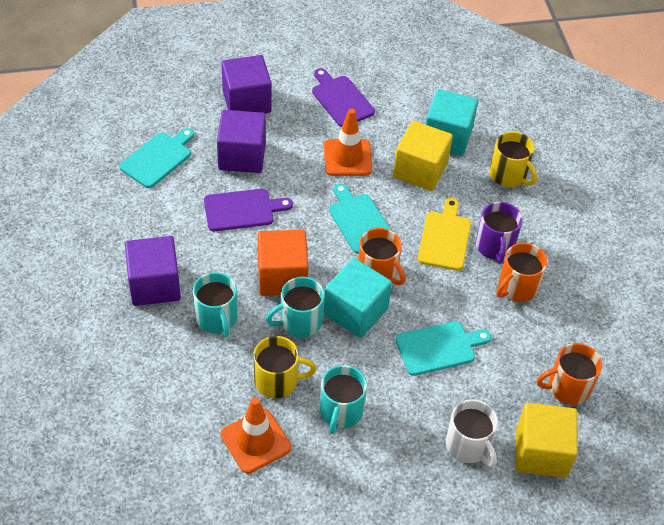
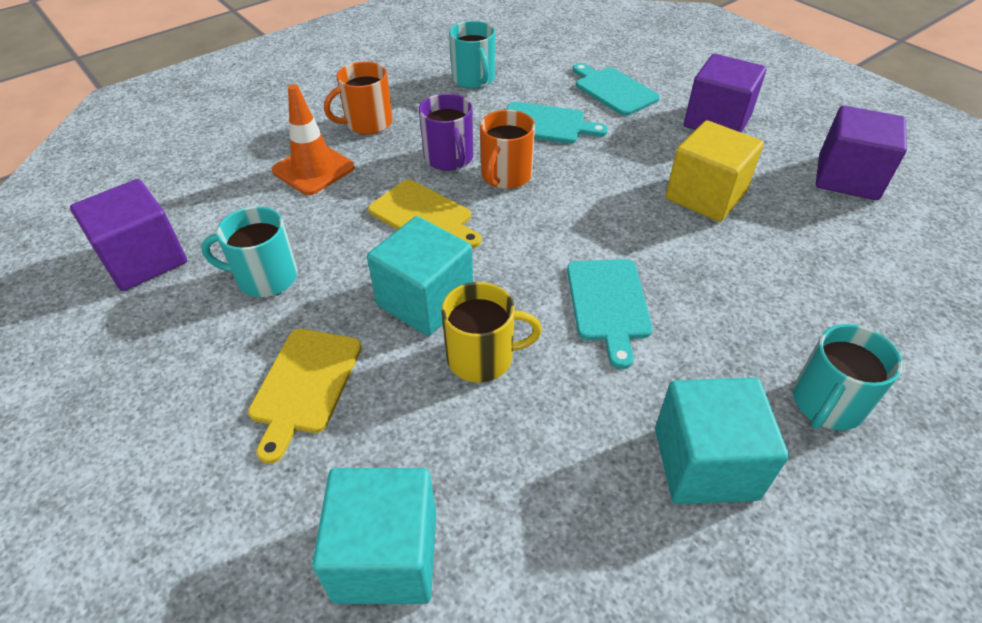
orange cube: 1 -> 0
orange mug: 3 -> 2
orange traffic cone: 2 -> 1
purple cutting board: 2 -> 0
turquoise cube: 2 -> 3
white mug: 1 -> 0
yellow cube: 2 -> 1
yellow cutting board: 1 -> 2
yellow mug: 2 -> 1

